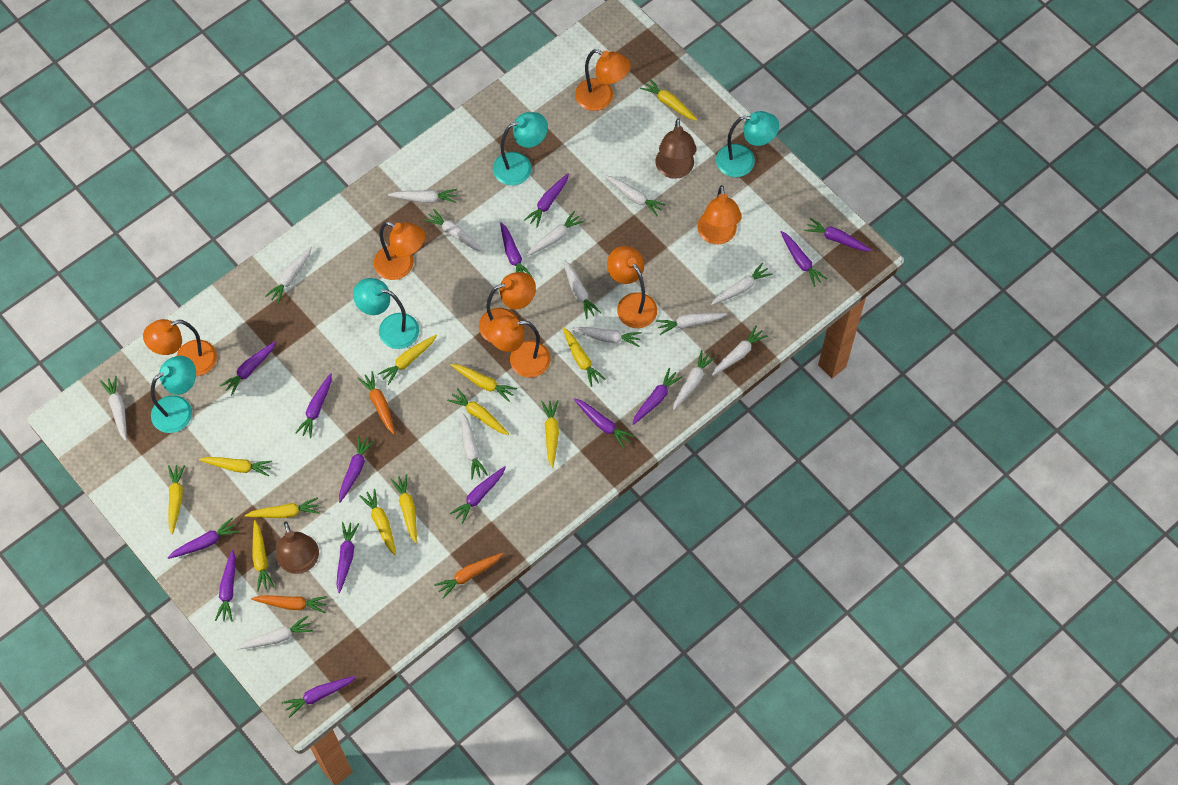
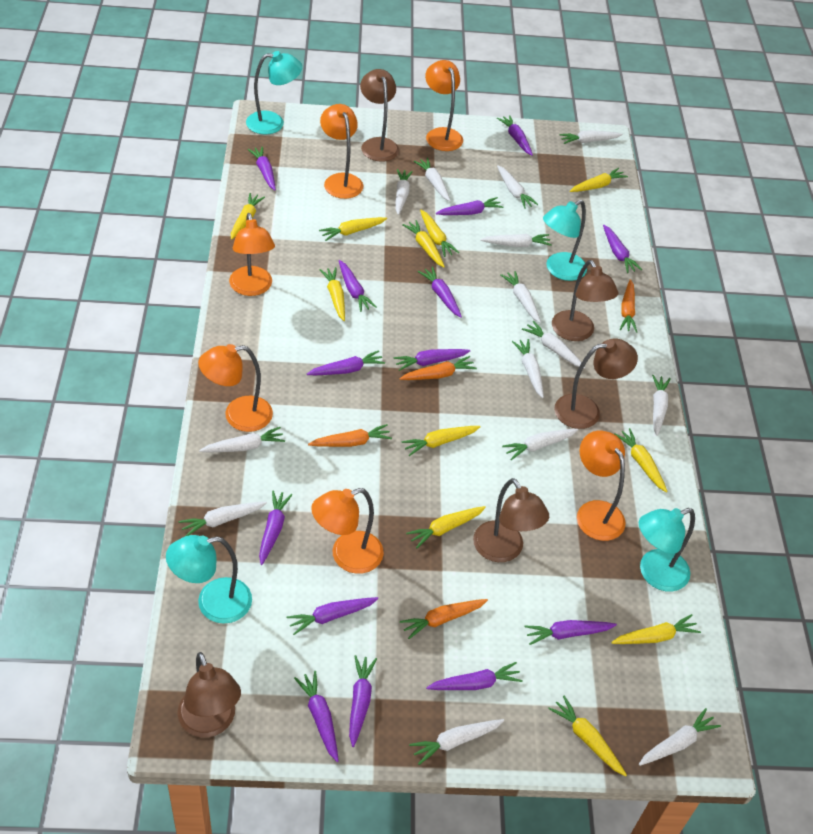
brown lamp: 2 -> 5
orange carrot: 3 -> 4
orange lamp: 7 -> 6
yellow carrot: 12 -> 11

